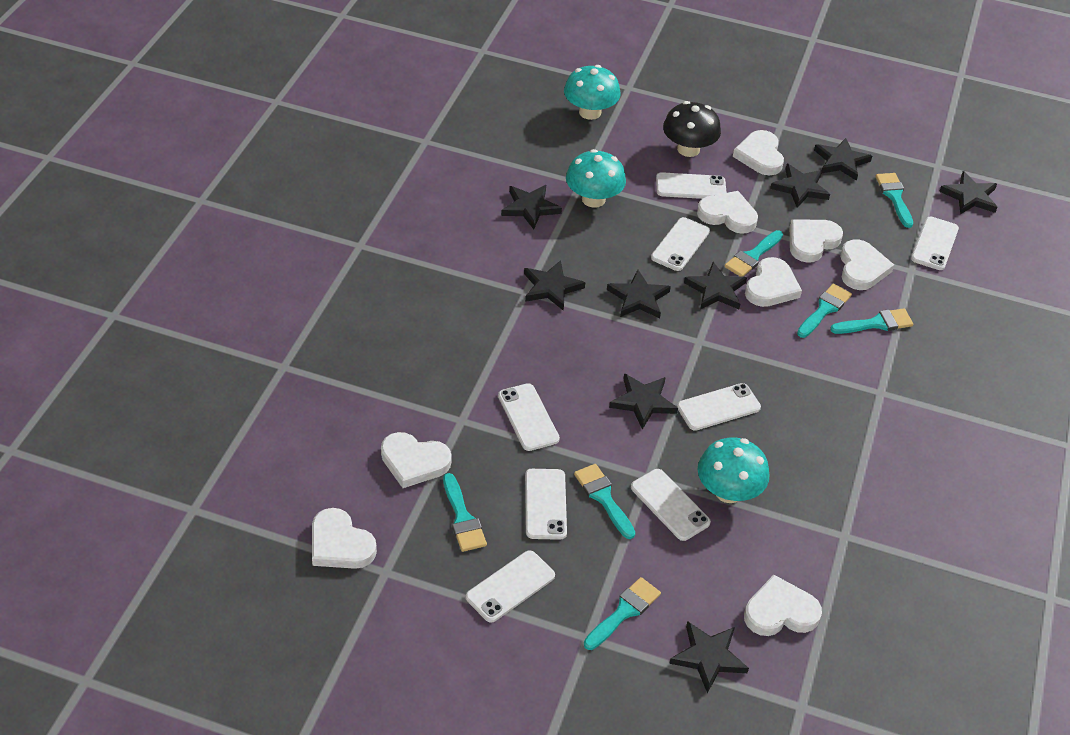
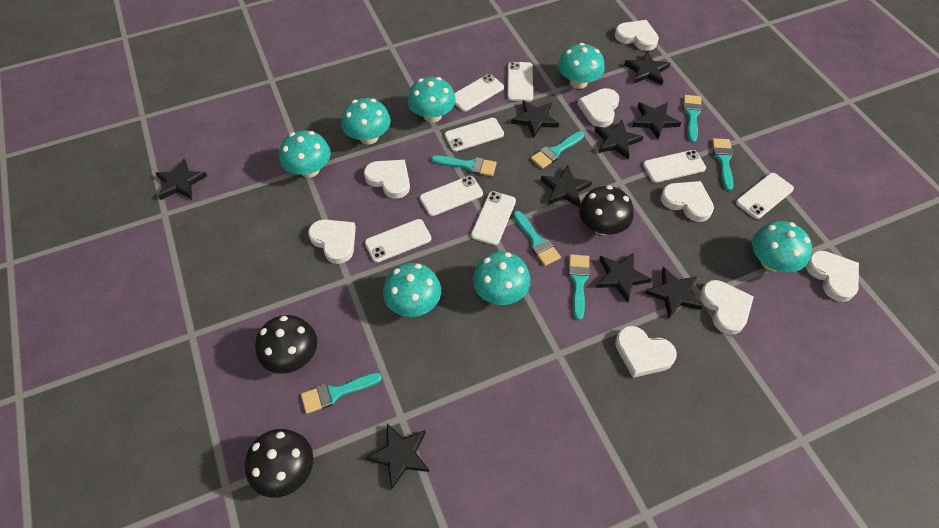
black mushroom: 1 -> 3
turquoise mushroom: 3 -> 7

